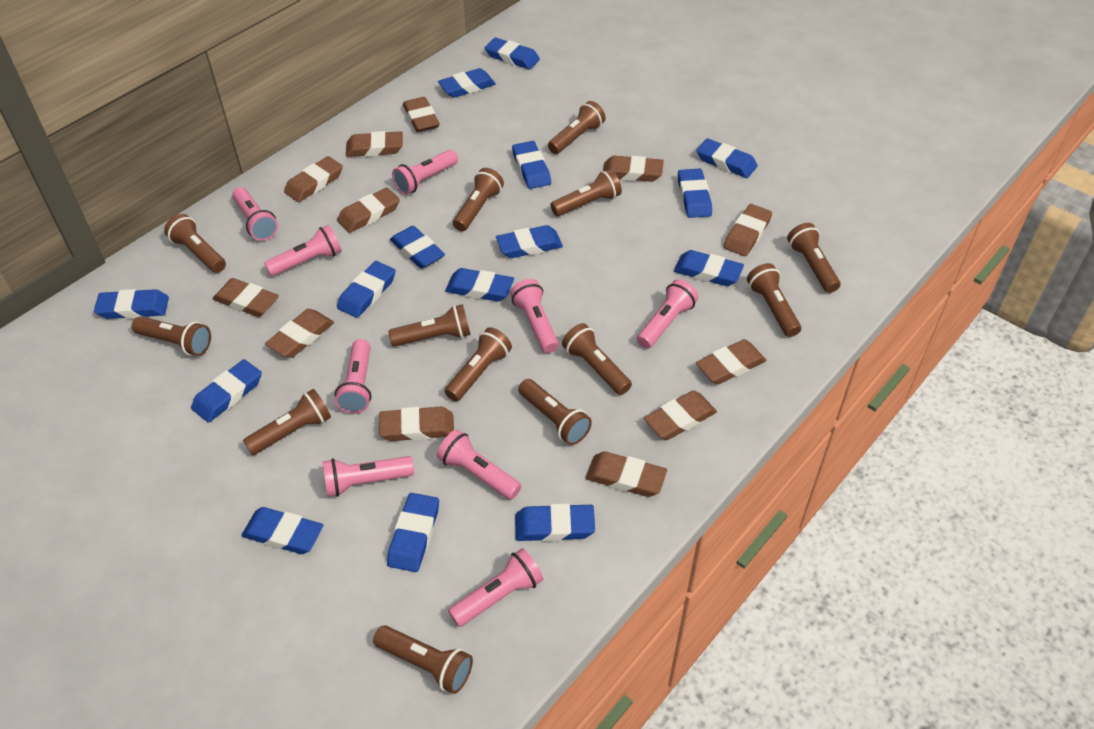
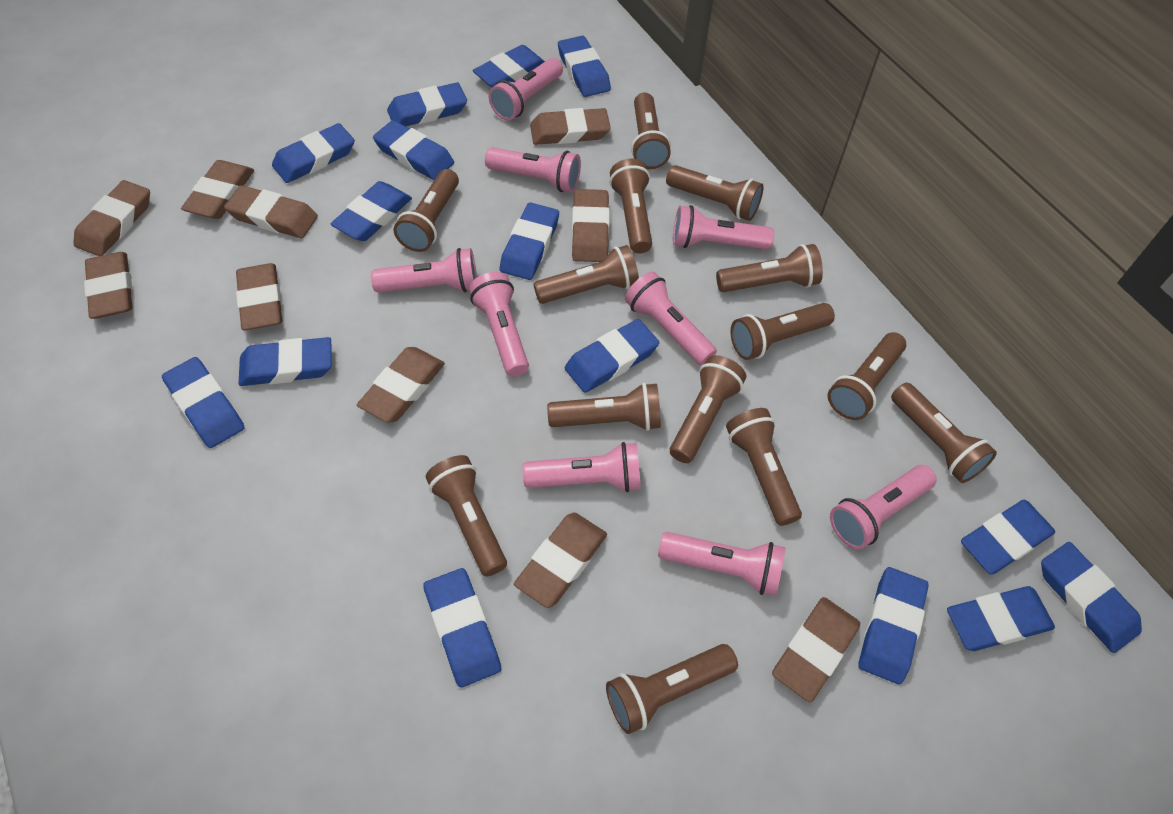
brown eraser: 12 -> 10
brown flashlight: 13 -> 14

